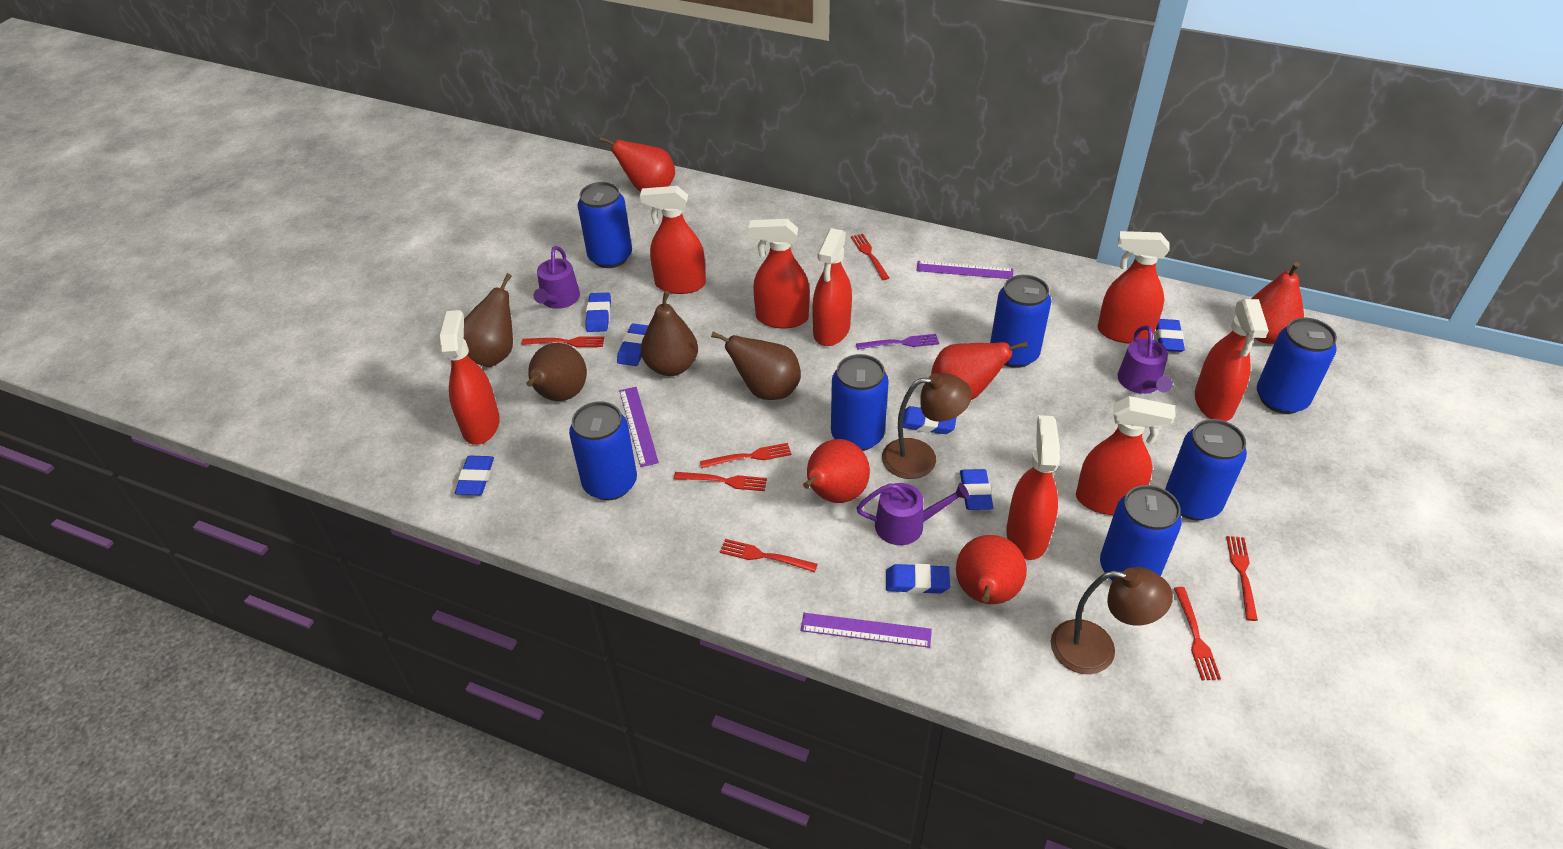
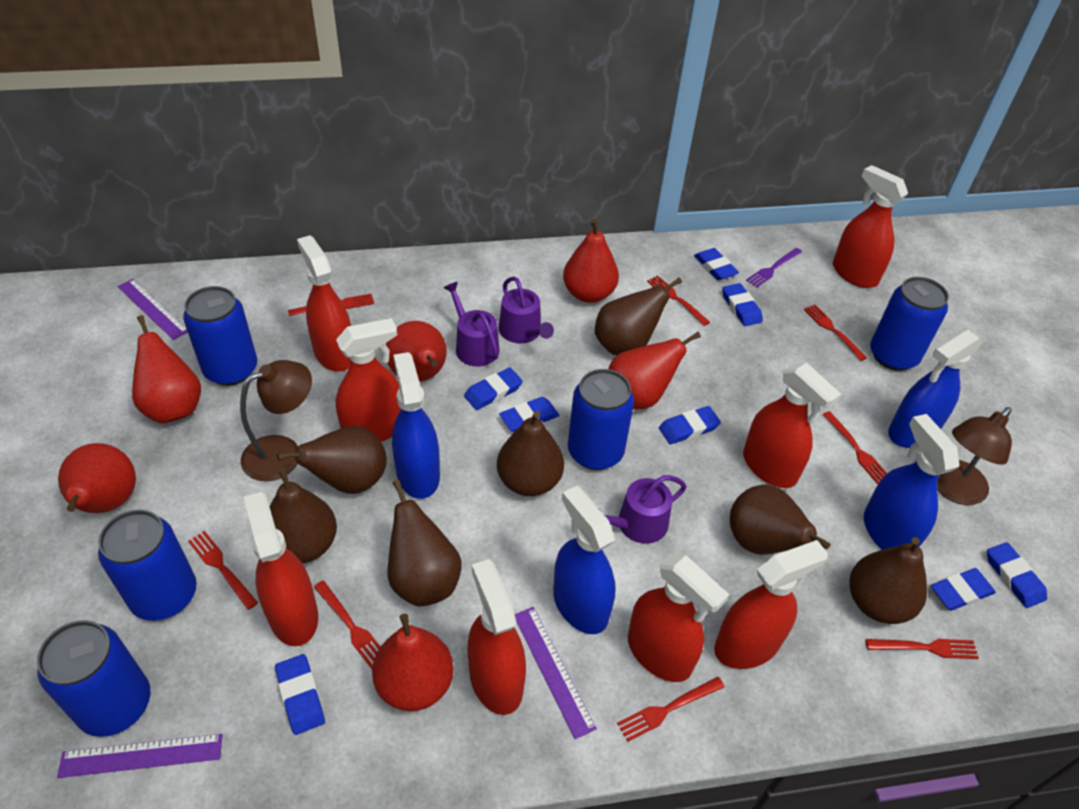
blue can: 7 -> 5
blue eraser: 7 -> 8
blue spray bottle: 0 -> 4
brown pear: 4 -> 7
red fork: 7 -> 8
red pear: 5 -> 6

